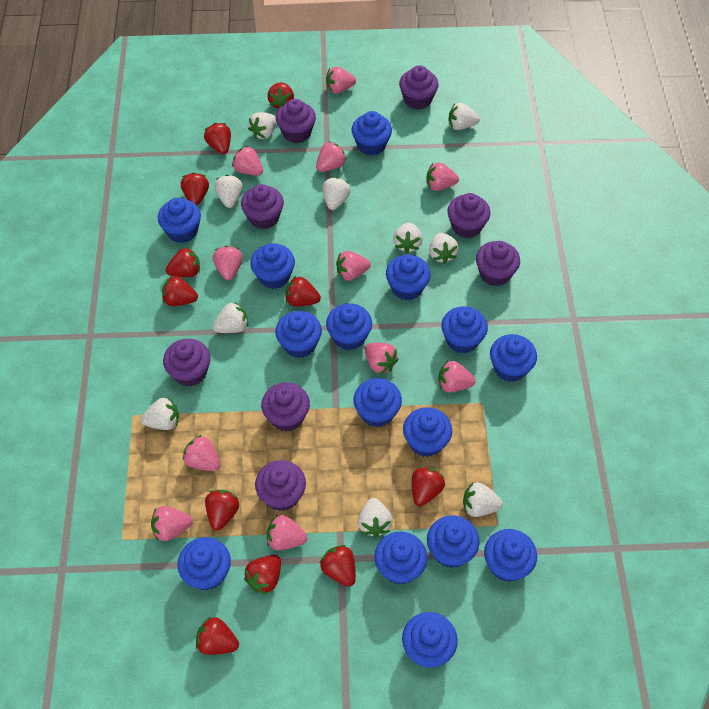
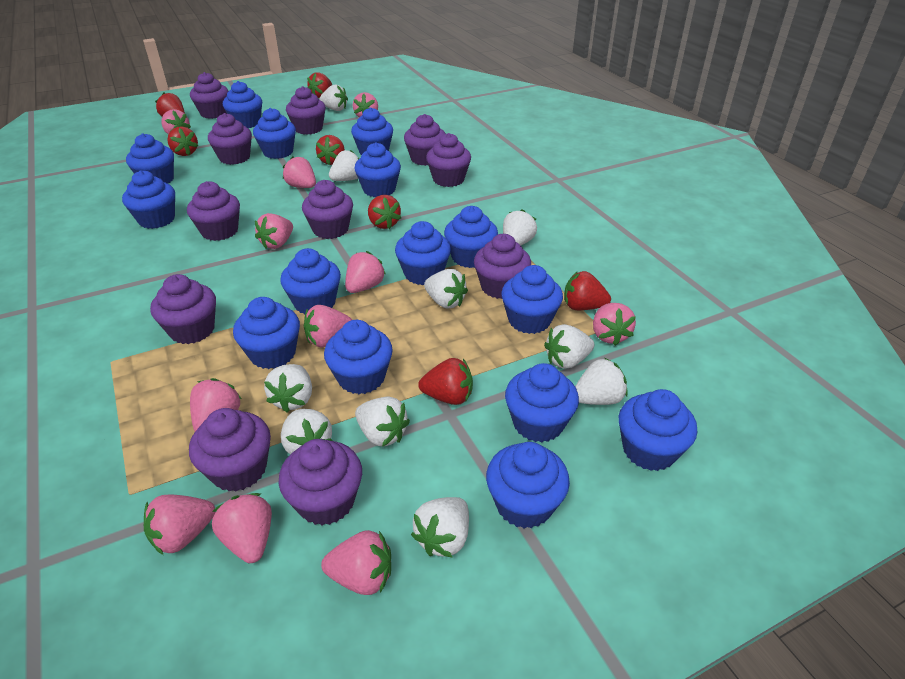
purple cupcake: 8 -> 11
red strawberry: 11 -> 7

